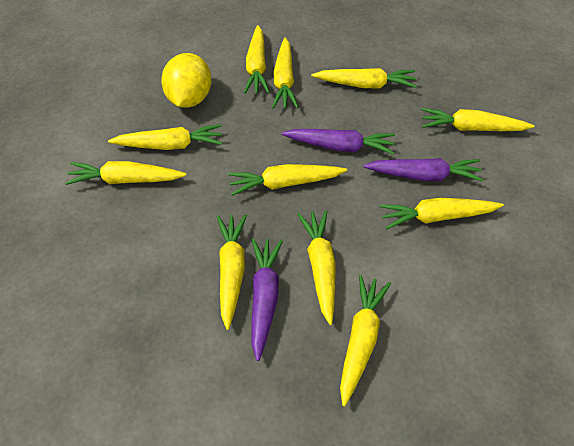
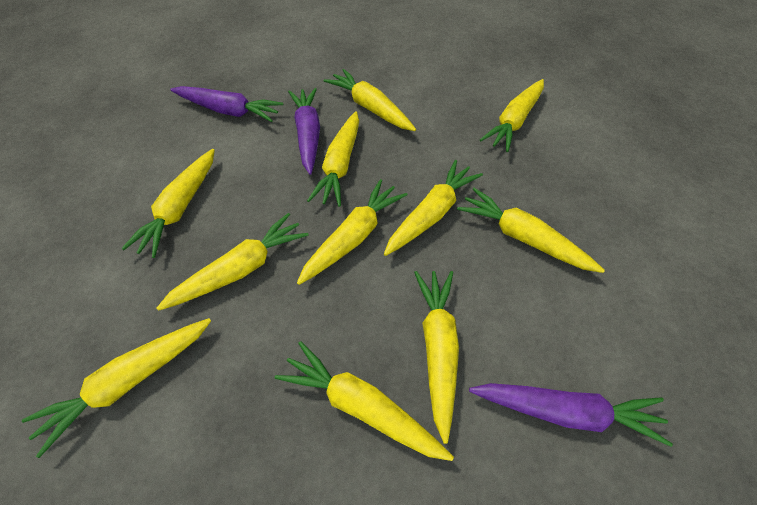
yellow lemon: 1 -> 0

